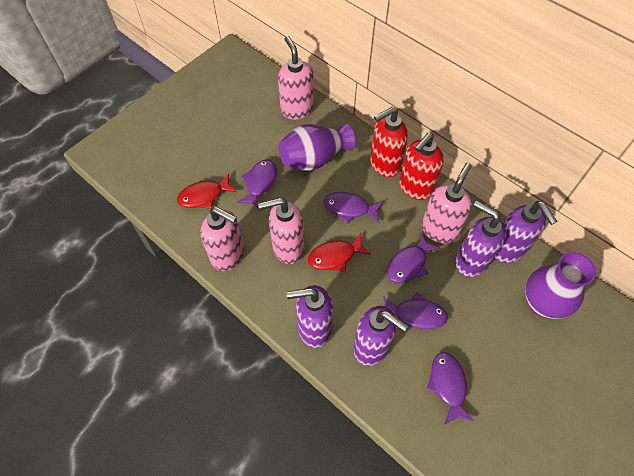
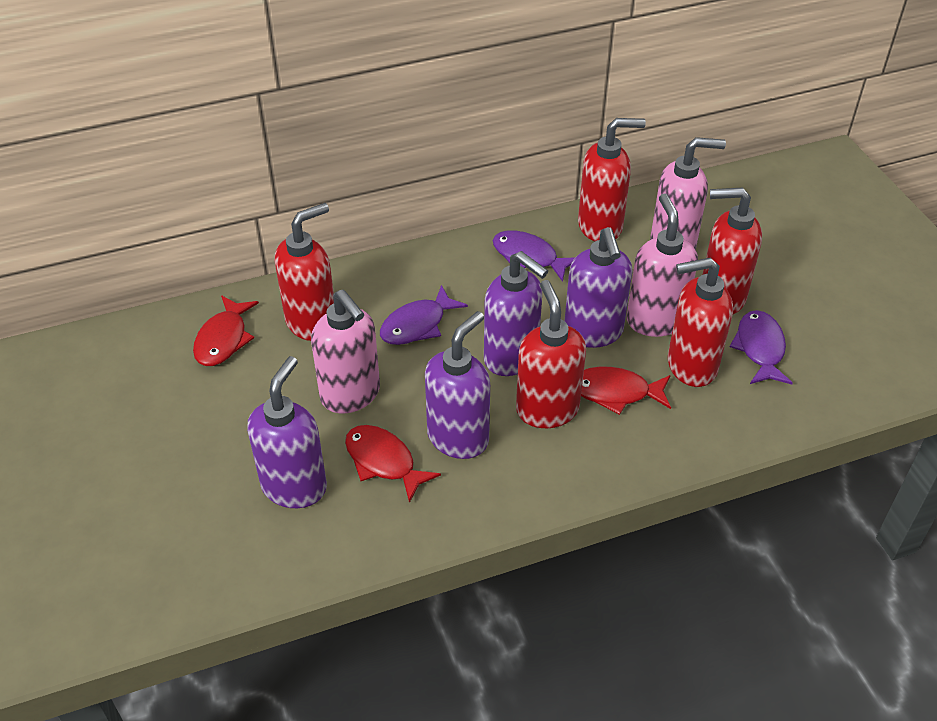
pink soap dispenser: 4 -> 3
purple fish: 5 -> 3
purple vase: 2 -> 0
red fish: 2 -> 3
red soap dispenser: 2 -> 5

